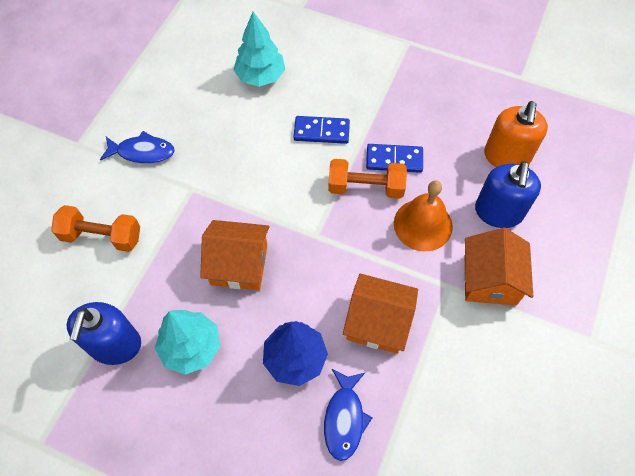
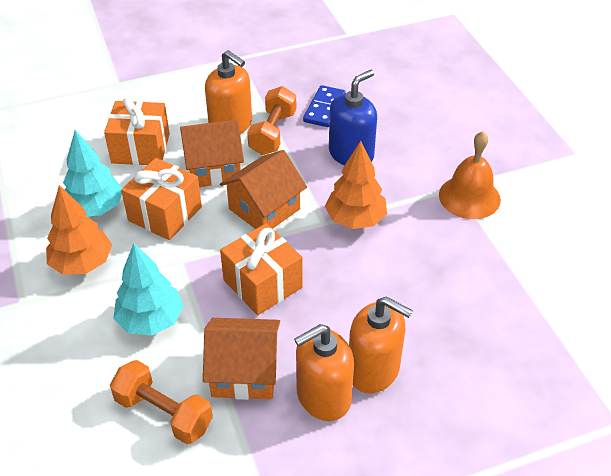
blue domino: 2 -> 1
blue fish: 2 -> 0
blue soap dispenser: 2 -> 1
blue tree: 1 -> 0
orange gift: 0 -> 3
orange soap dispenser: 1 -> 3
orange tree: 0 -> 2

